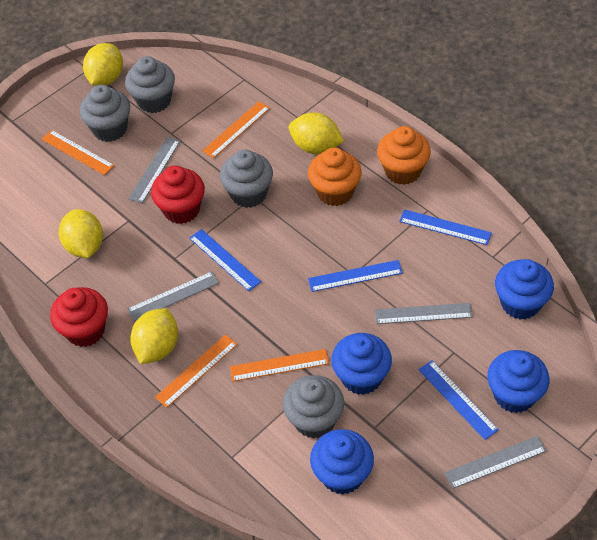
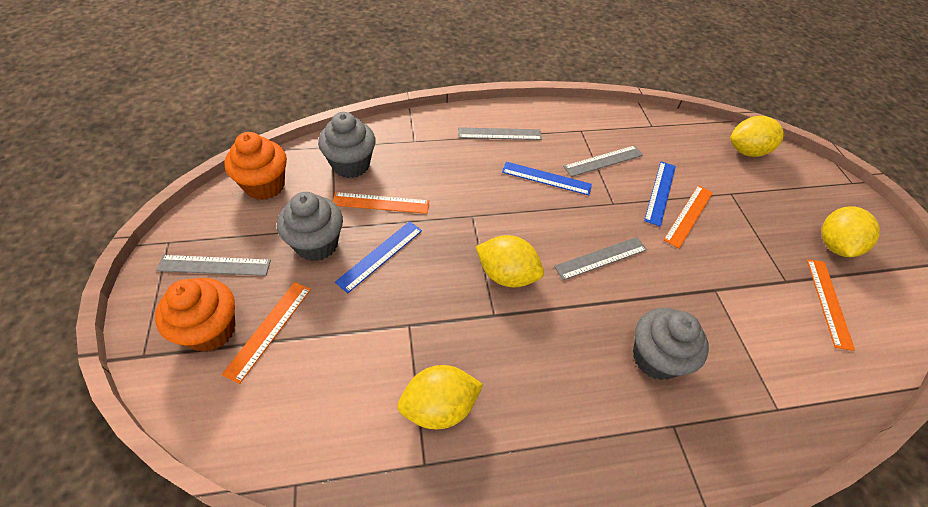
blue cupcake: 4 -> 0
blue ruler: 4 -> 3
grey cupcake: 4 -> 3
red cupcake: 2 -> 0

